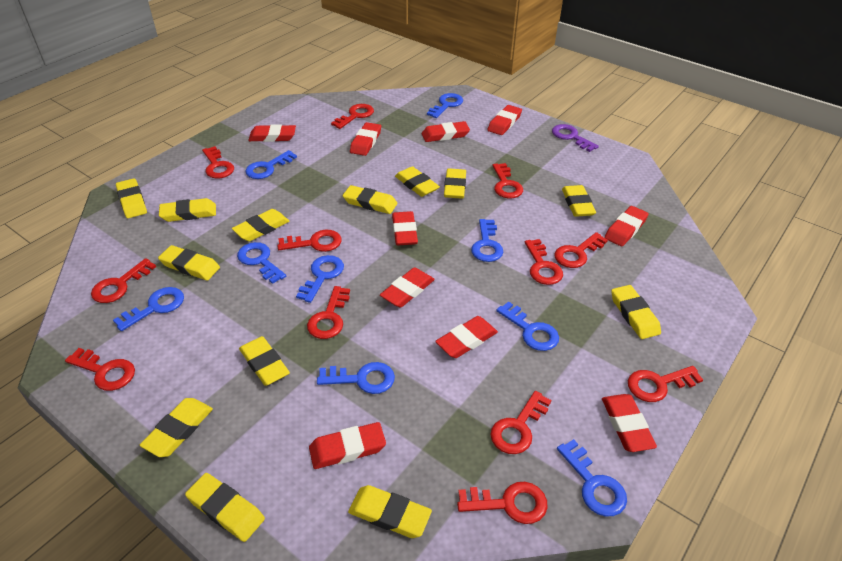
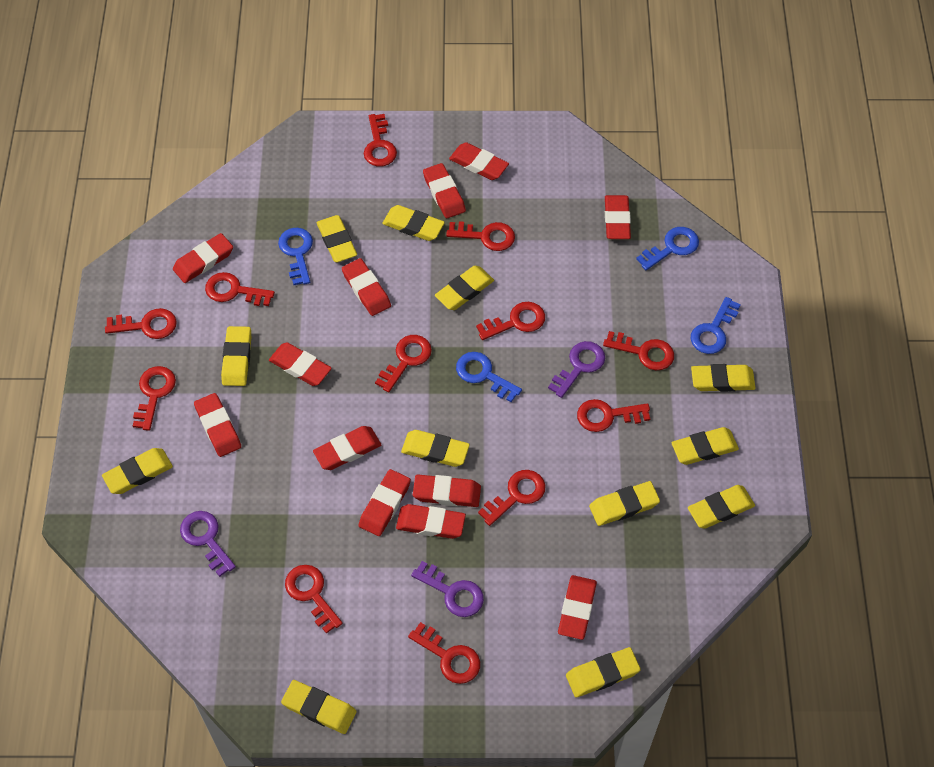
blue key: 9 -> 4
purple key: 1 -> 3
red eraser: 10 -> 12
yellow eraser: 13 -> 12

